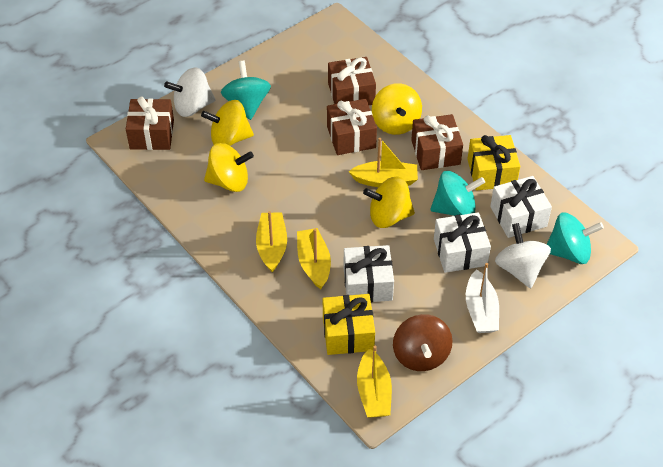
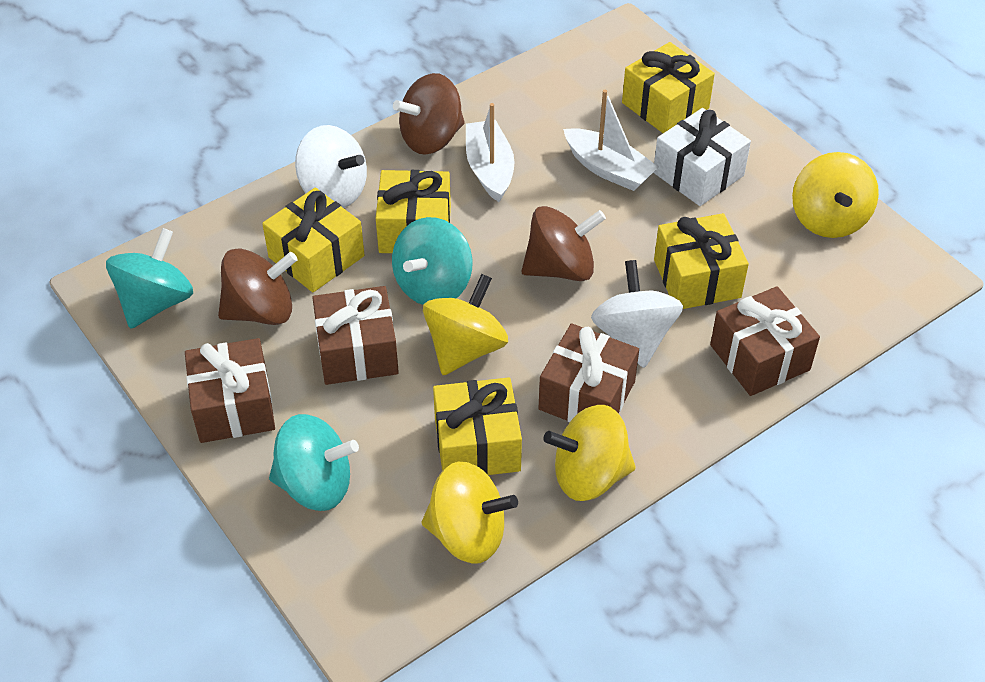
brown spinning top: 1 -> 3
white boat: 1 -> 2
white gift: 3 -> 1
yellow boat: 4 -> 0
yellow gift: 2 -> 5

